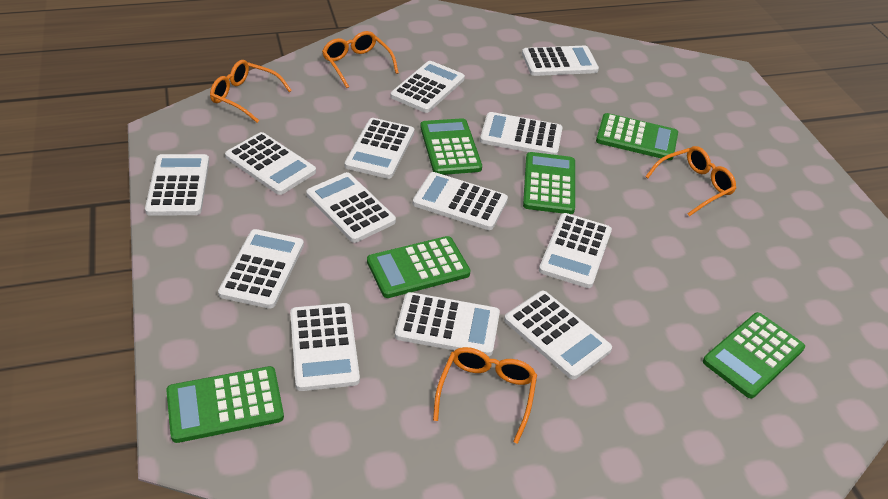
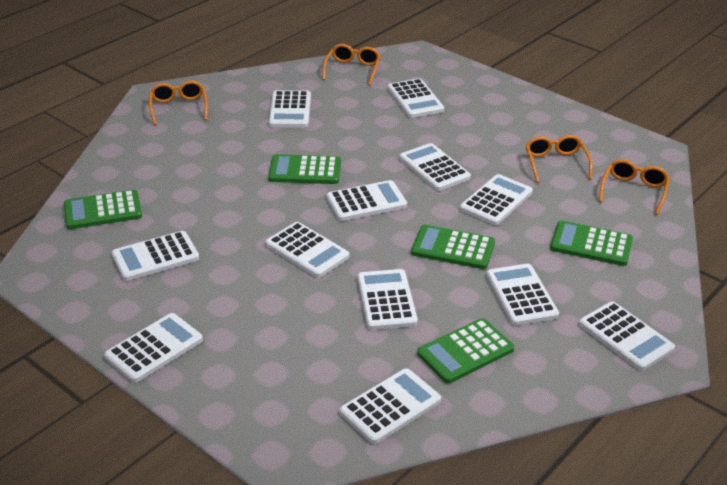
green calculator: 6 -> 5
white calculator: 13 -> 12

